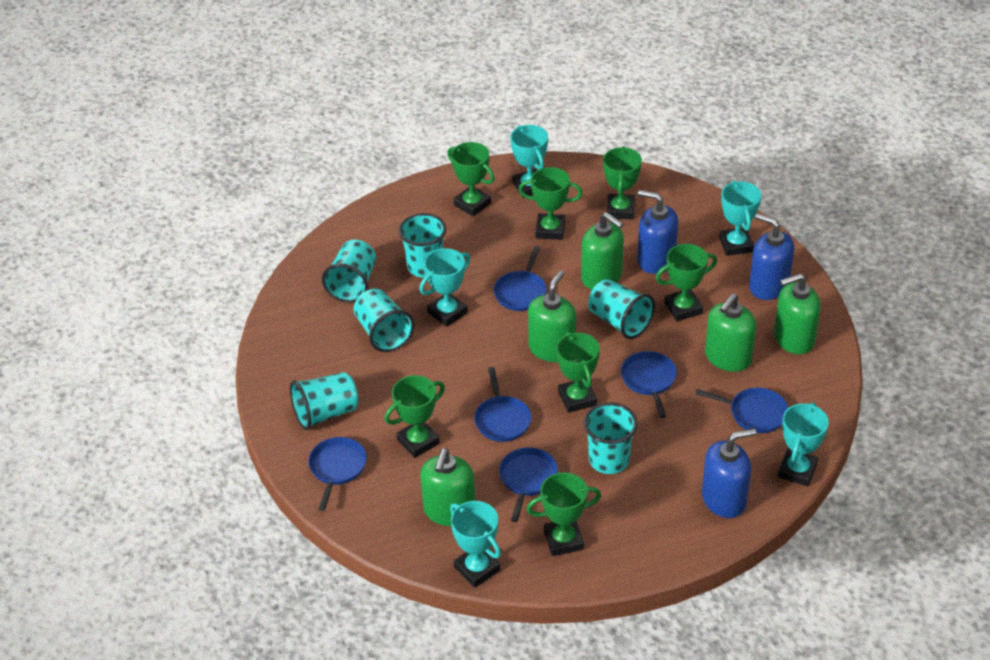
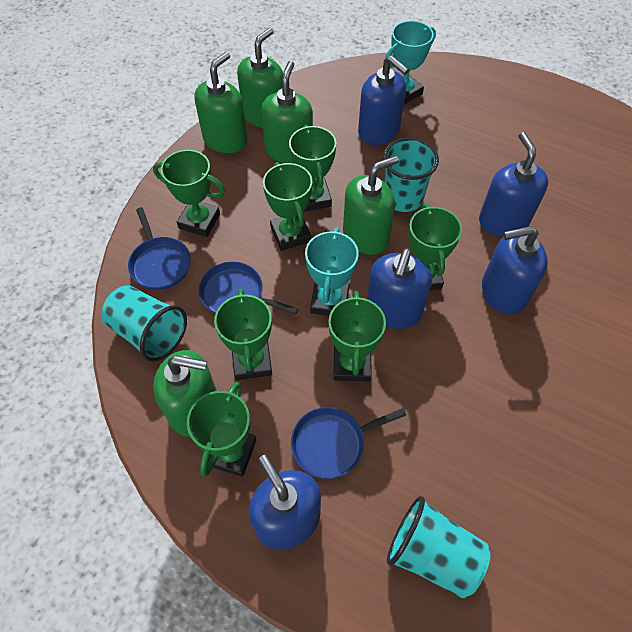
blue pan: 6 -> 3
blue soap dispenser: 3 -> 5
turquoise cup: 6 -> 3
turquoise trophy: 5 -> 2

